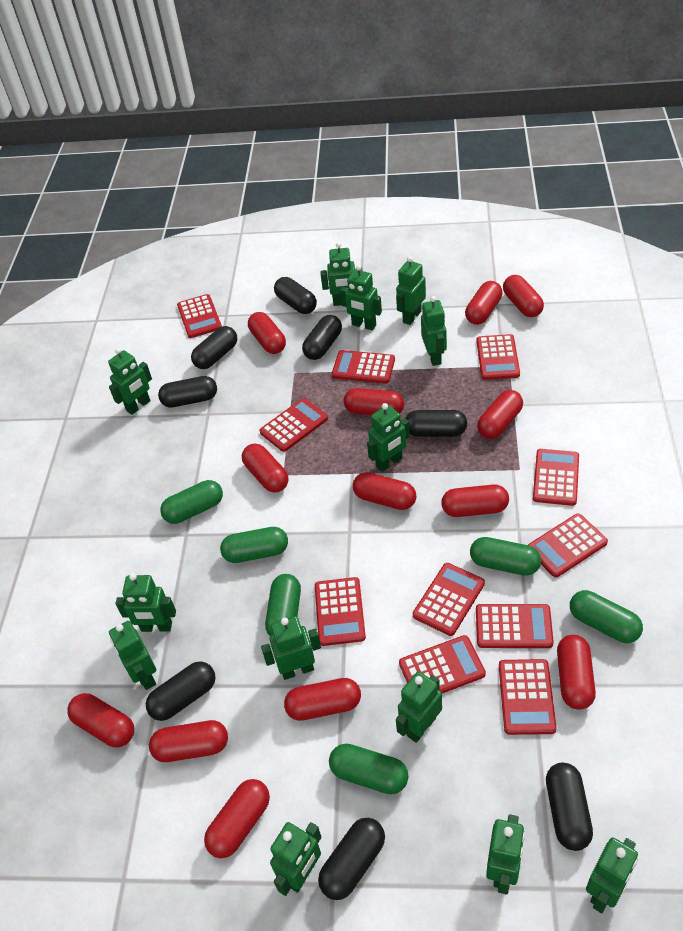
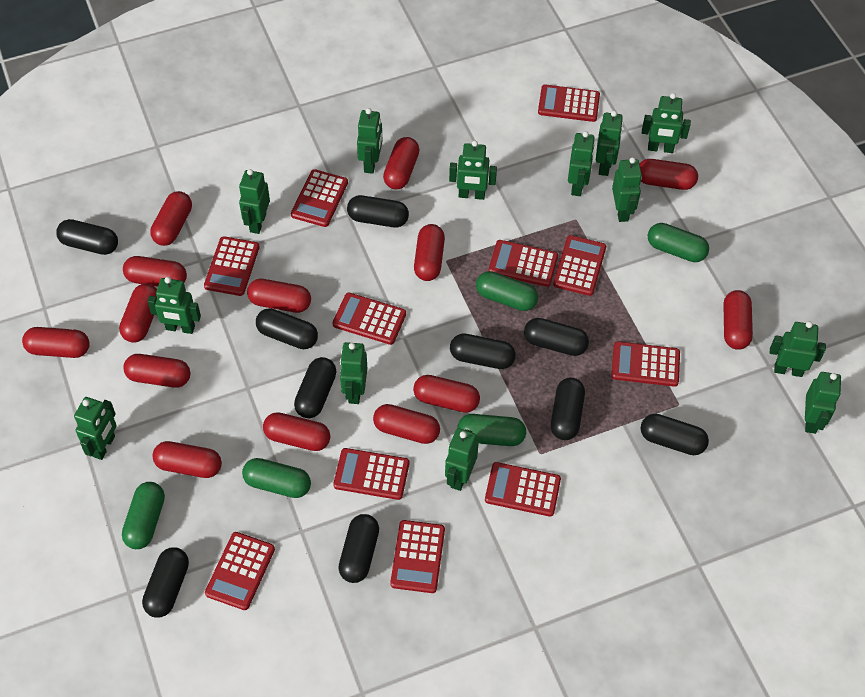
black capsule: 8 -> 10
green capsule: 6 -> 5
red capsule: 13 -> 14

